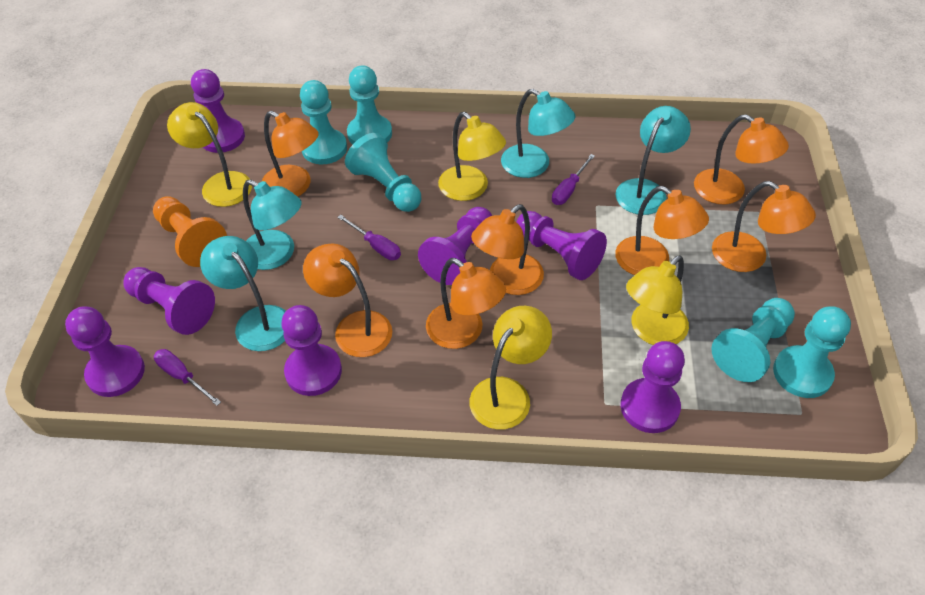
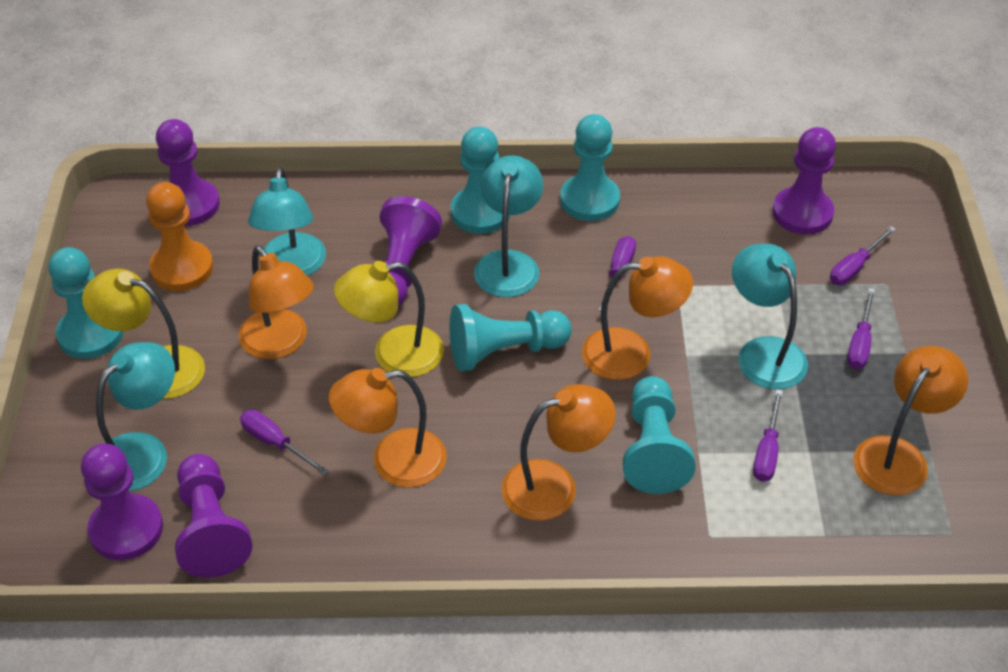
orange lamp: 7 -> 5
purple pawn: 7 -> 5
purple screwdriver: 3 -> 5
yellow lamp: 4 -> 2

